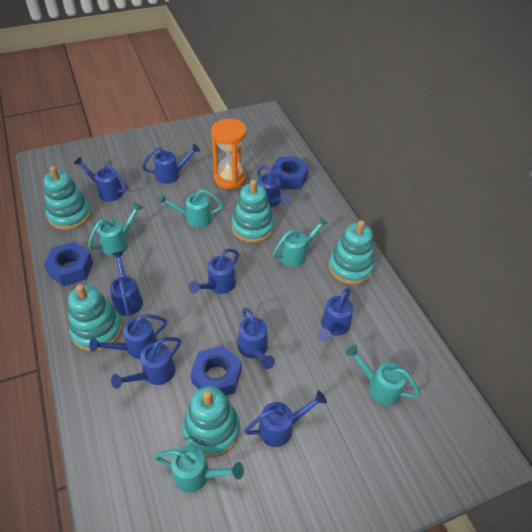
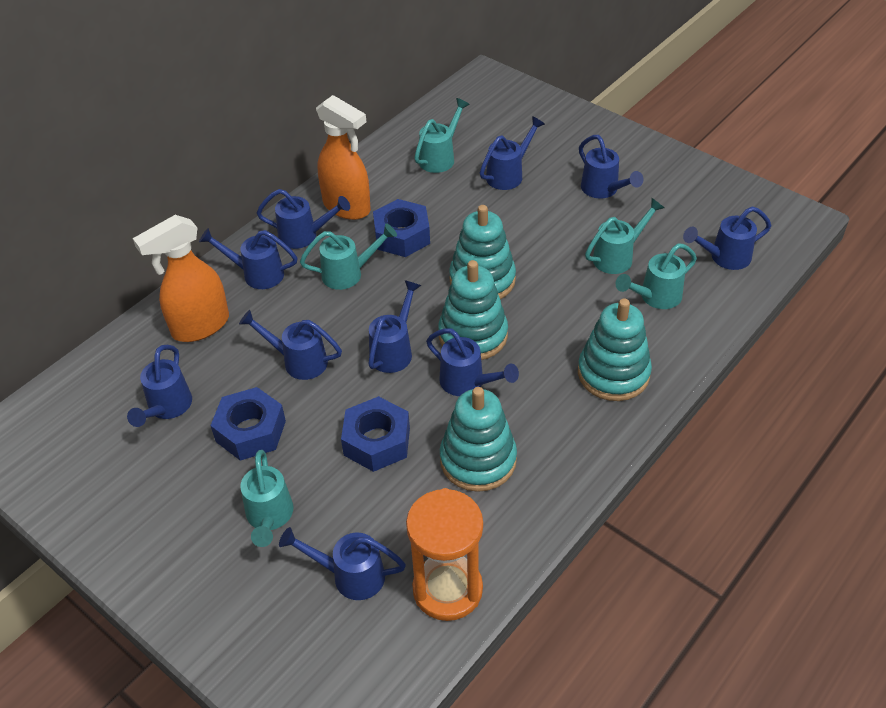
orange spray bottle: 0 -> 2
turquoise stacking toy: 5 -> 4

